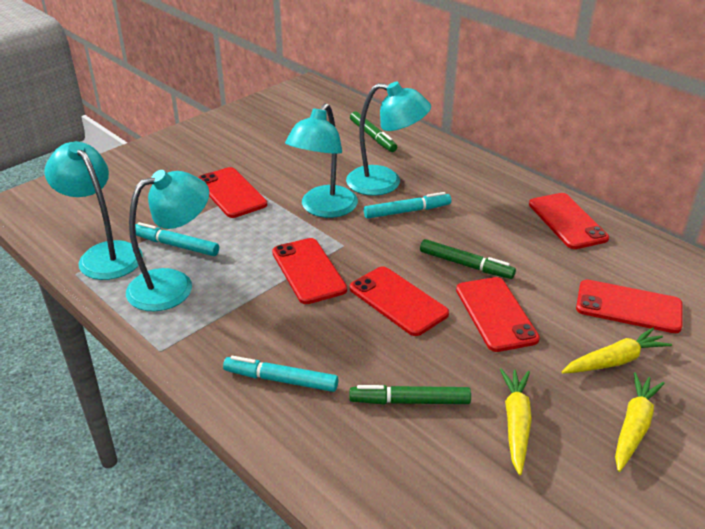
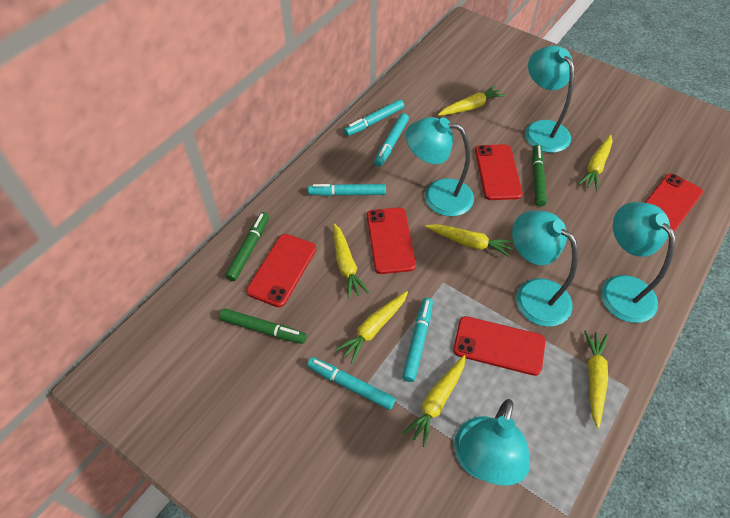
red phone: 6 -> 5
turquoise lamp: 4 -> 5
turquoise marker: 3 -> 5
yellow carrot: 3 -> 7

